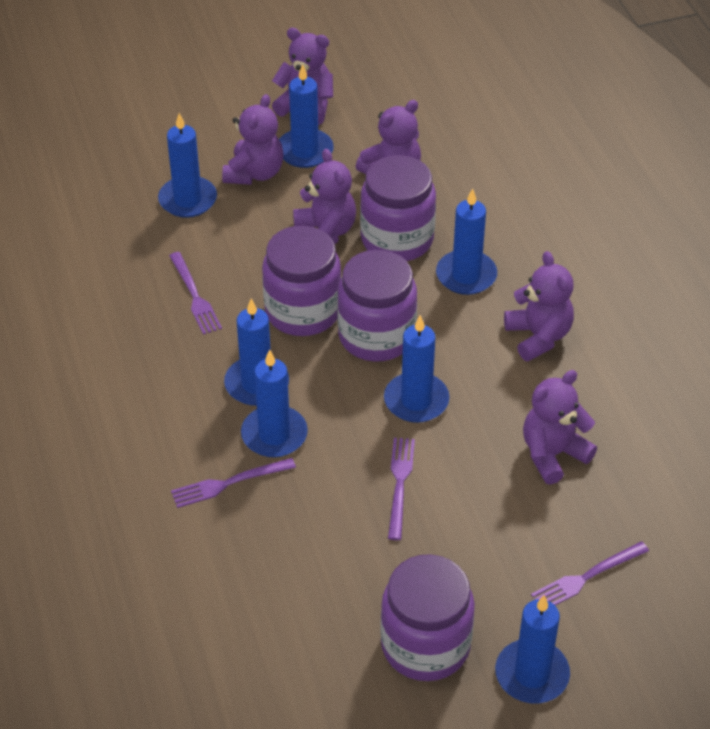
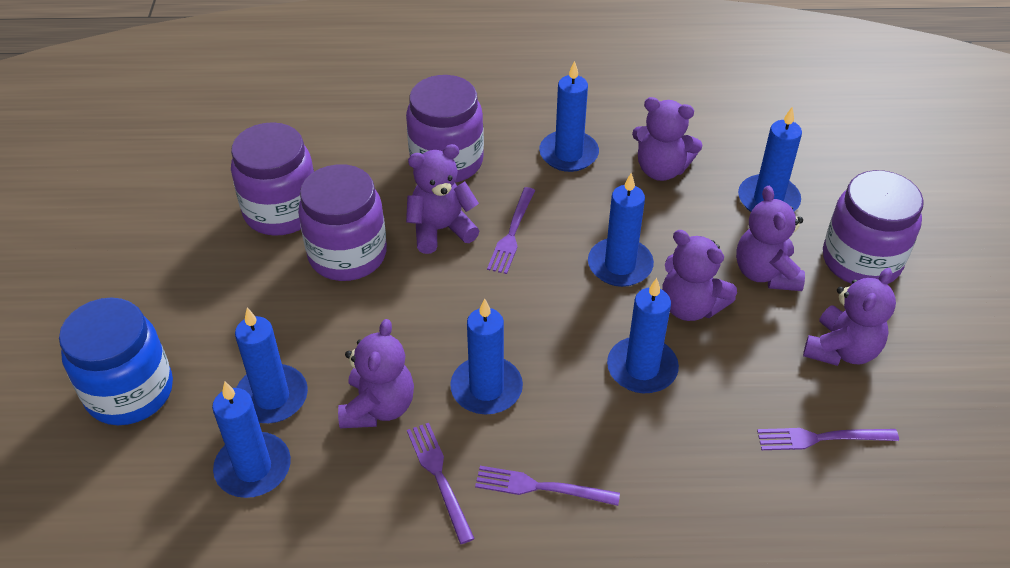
blue jar: 0 -> 1

